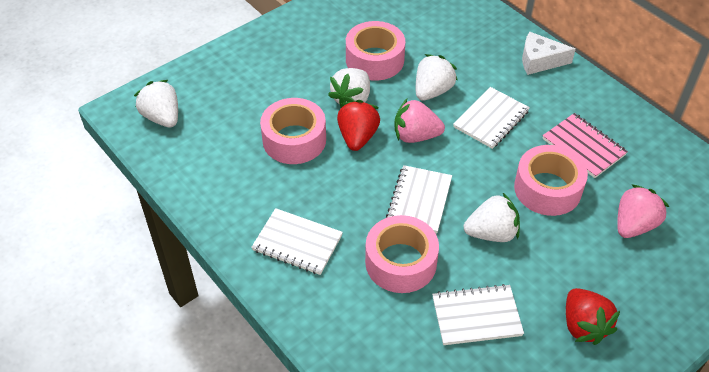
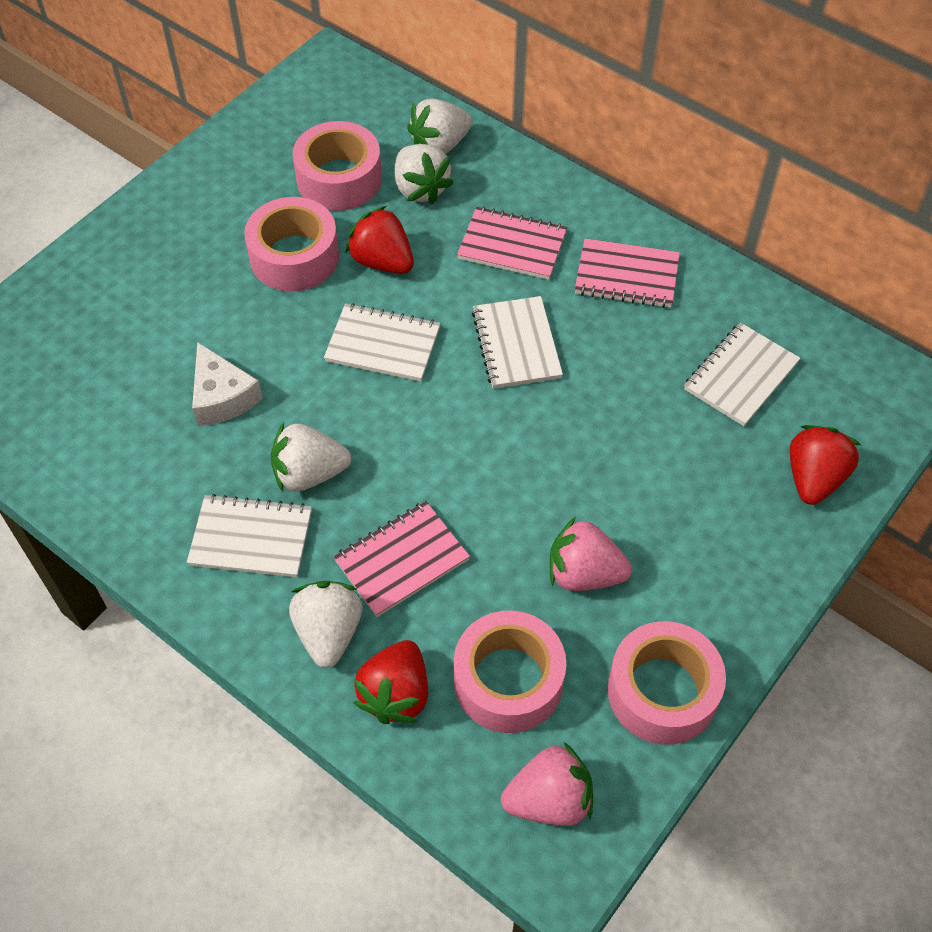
pink notebook: 1 -> 3
red strawberry: 2 -> 3

